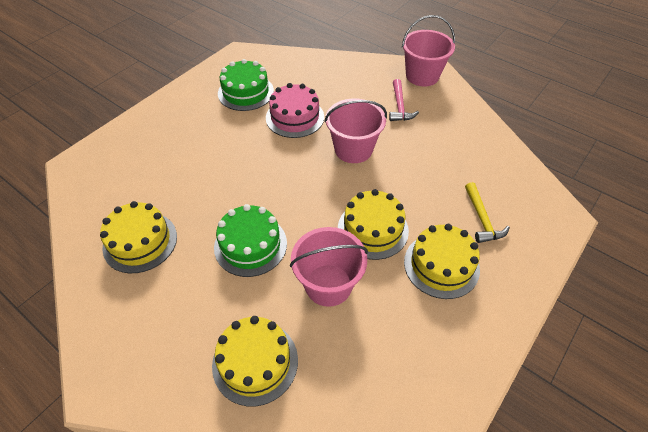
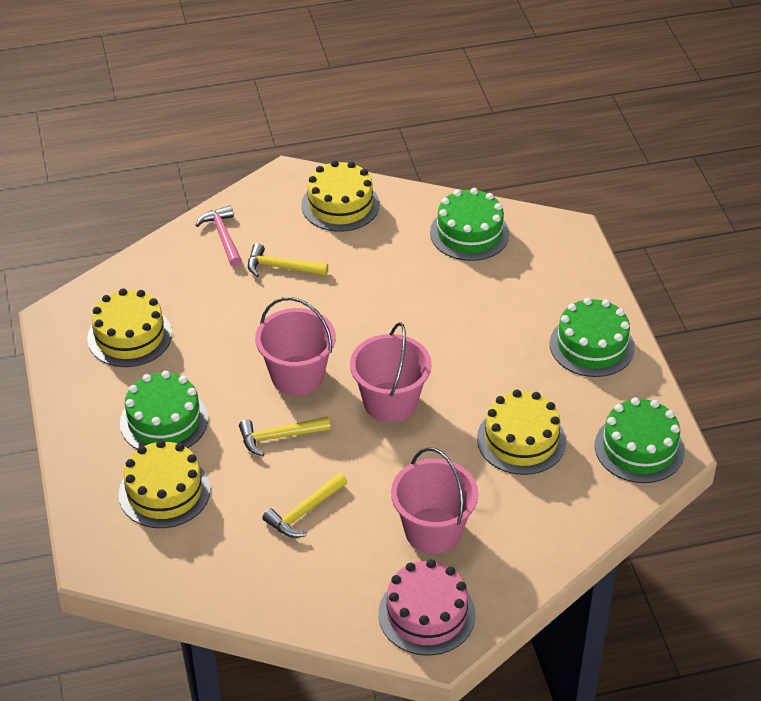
green cake: 2 -> 4
yellow hammer: 1 -> 3

